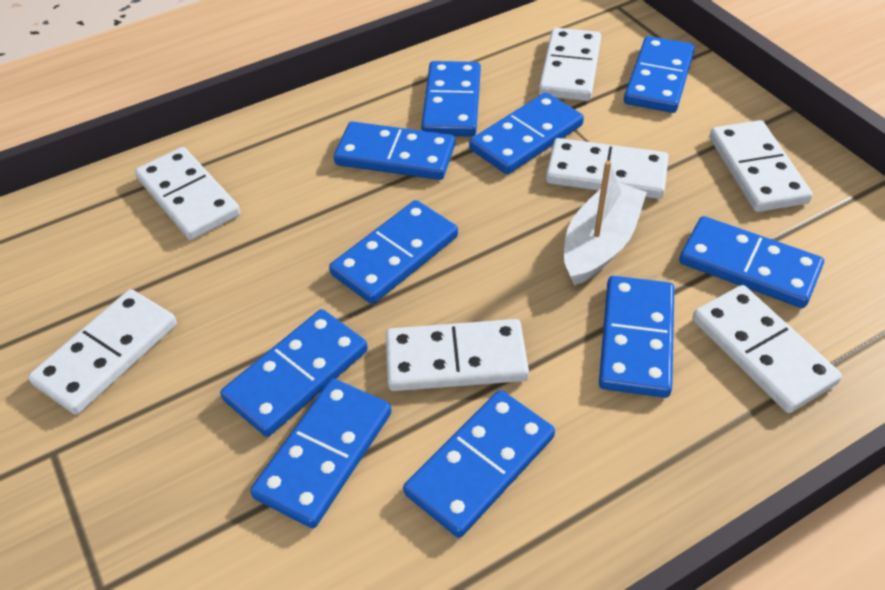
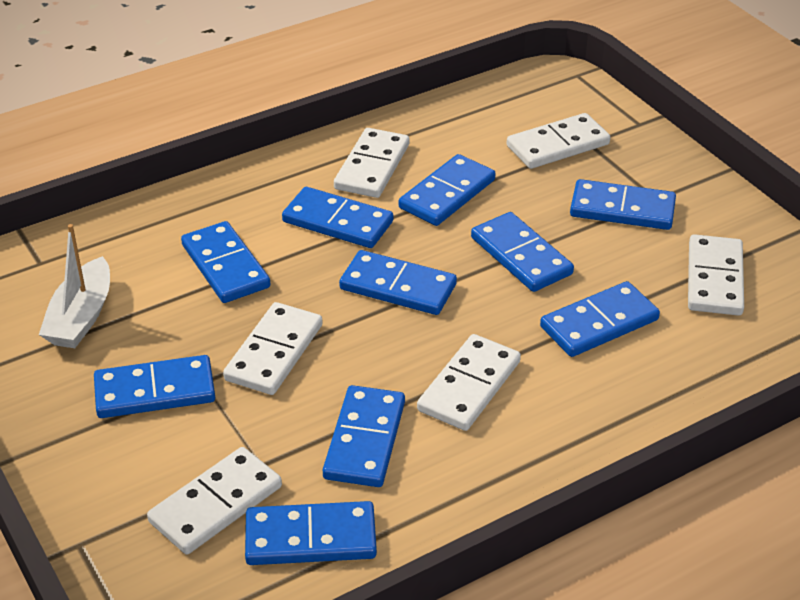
white domino: 7 -> 6

